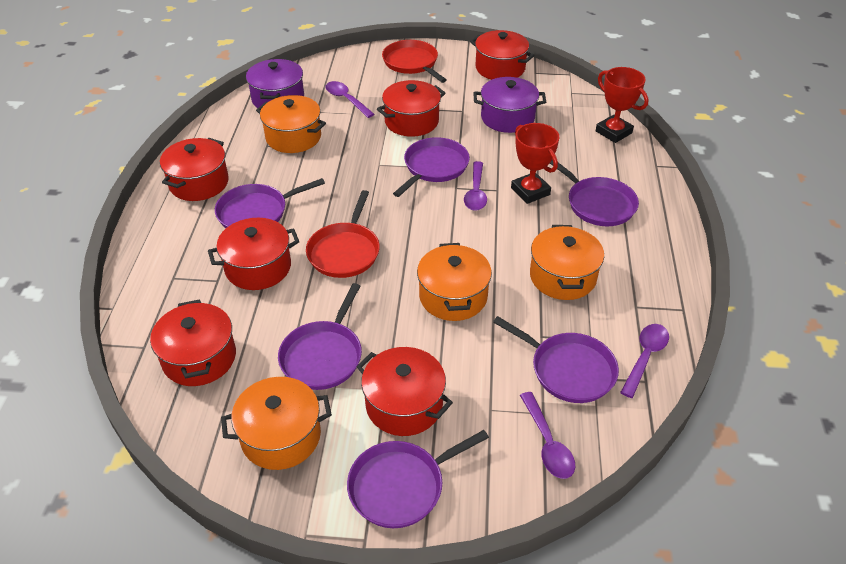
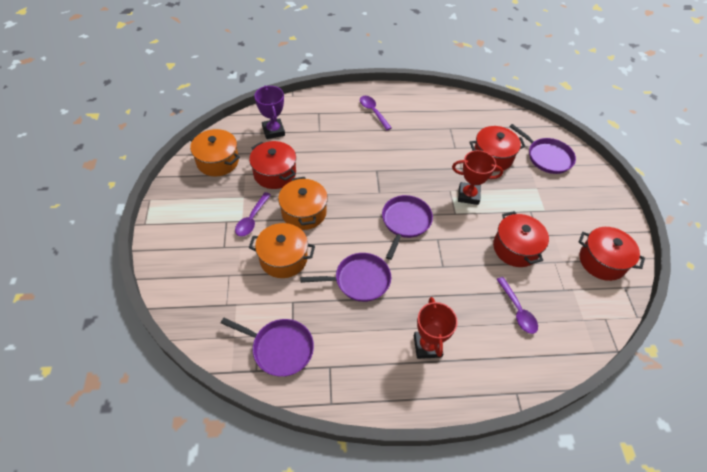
orange pot: 4 -> 3
purple pan: 6 -> 4
purple pot: 2 -> 0
purple spoon: 4 -> 3
purple trophy: 0 -> 1
red pan: 2 -> 0
red pot: 6 -> 4

